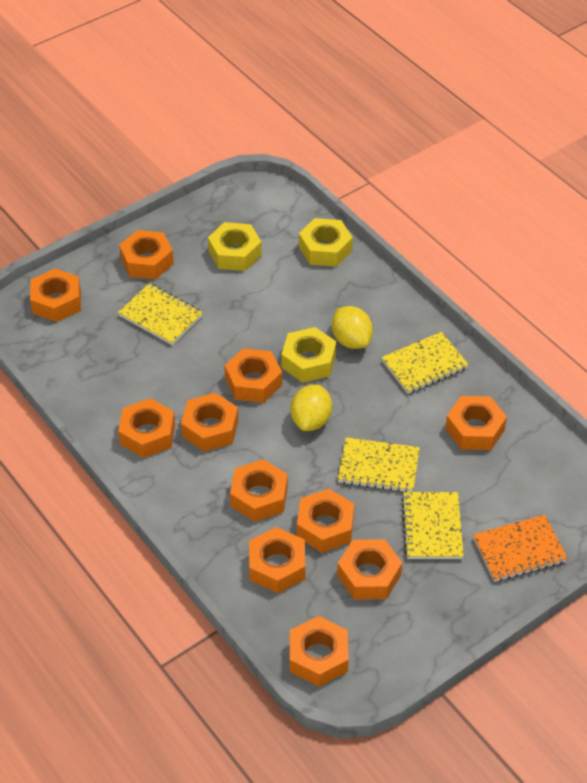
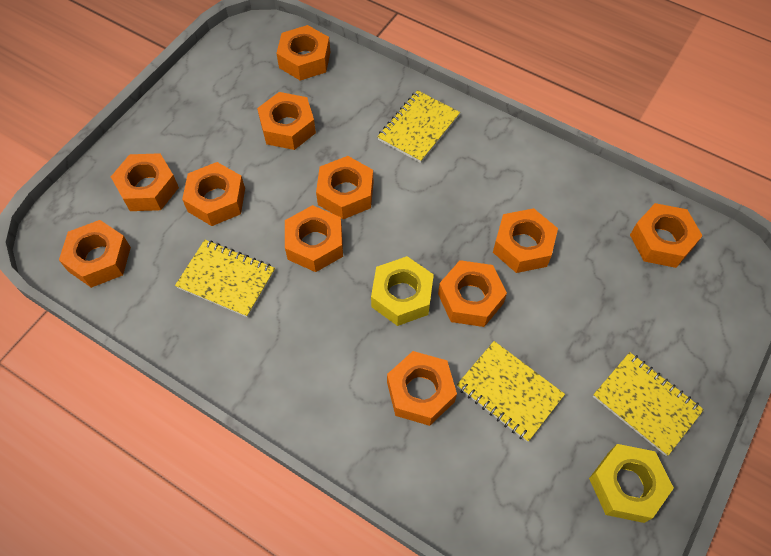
orange notebook: 1 -> 0
yellow lemon: 2 -> 0
yellow nut: 3 -> 2

